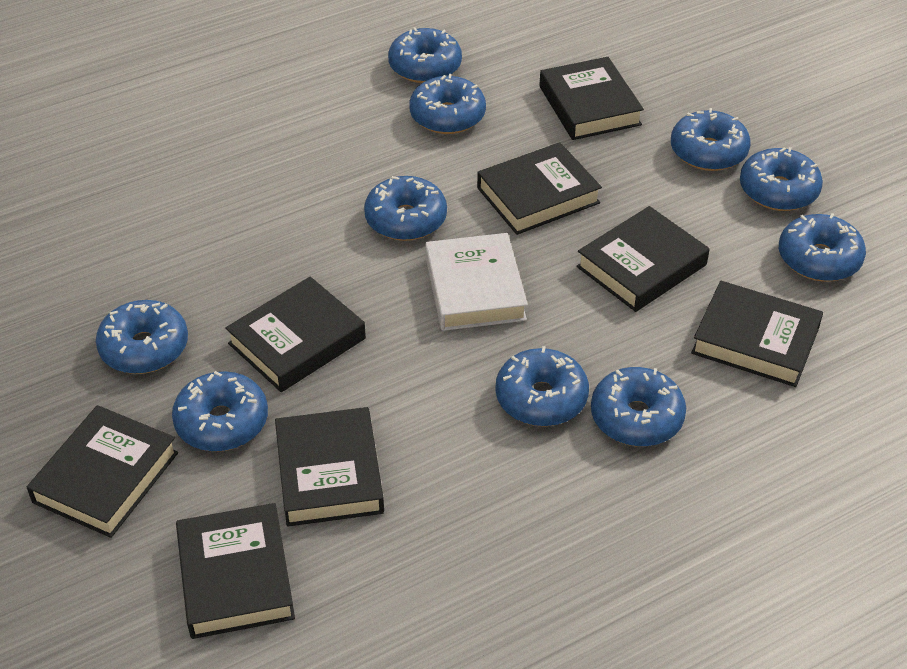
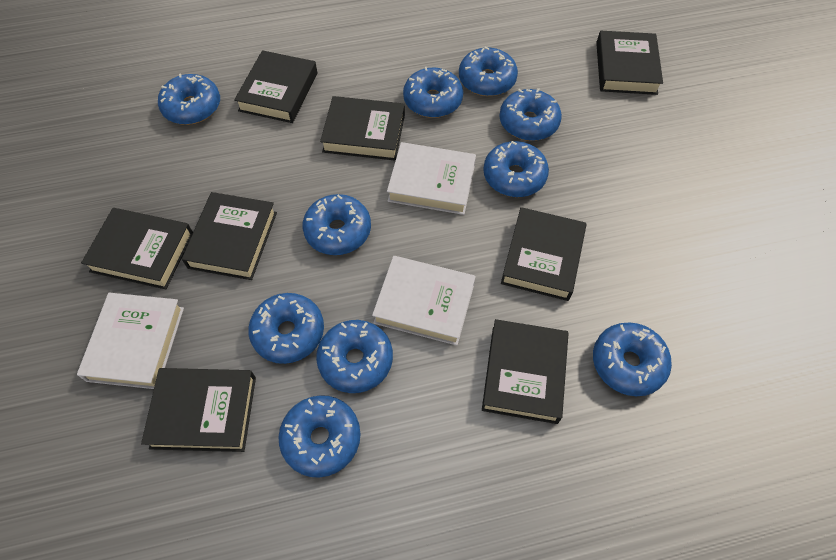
white book: 1 -> 3

